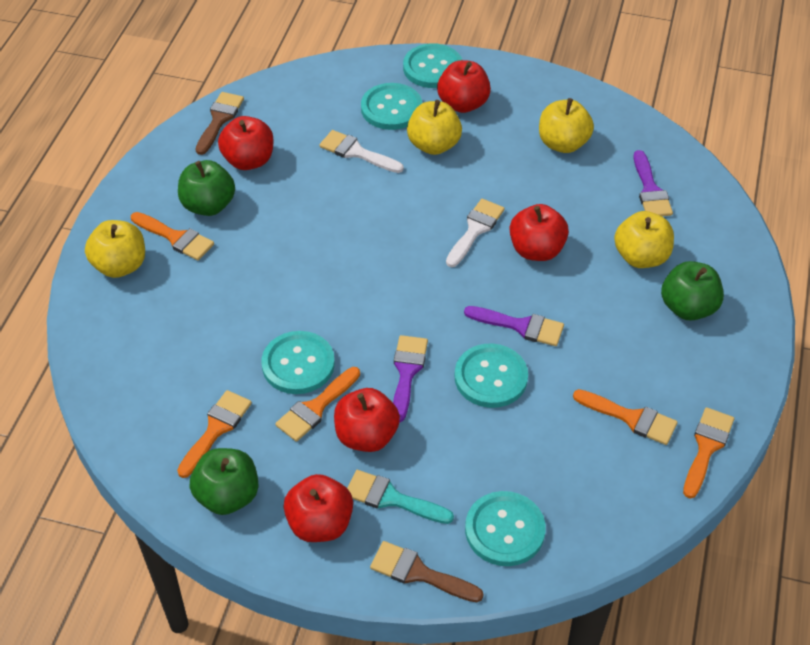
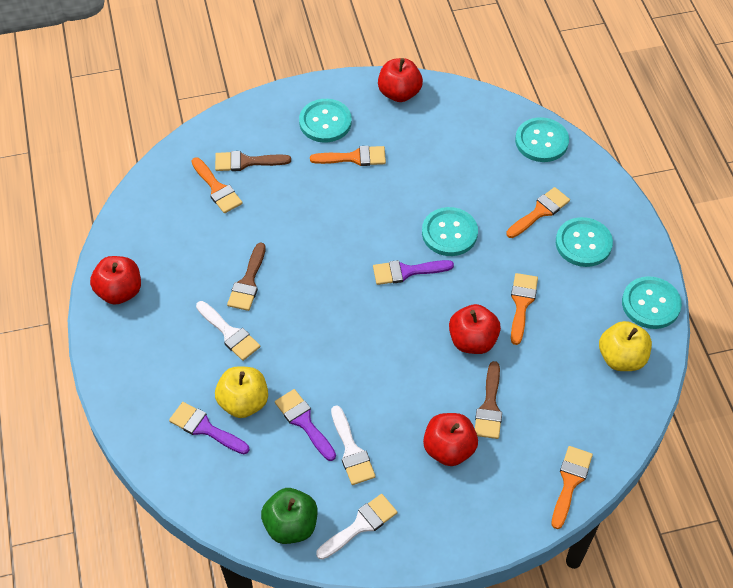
brown brush: 2 -> 3
green apple: 3 -> 1
red apple: 5 -> 4
turquoise brush: 1 -> 0
white brush: 2 -> 3
yellow apple: 4 -> 2

